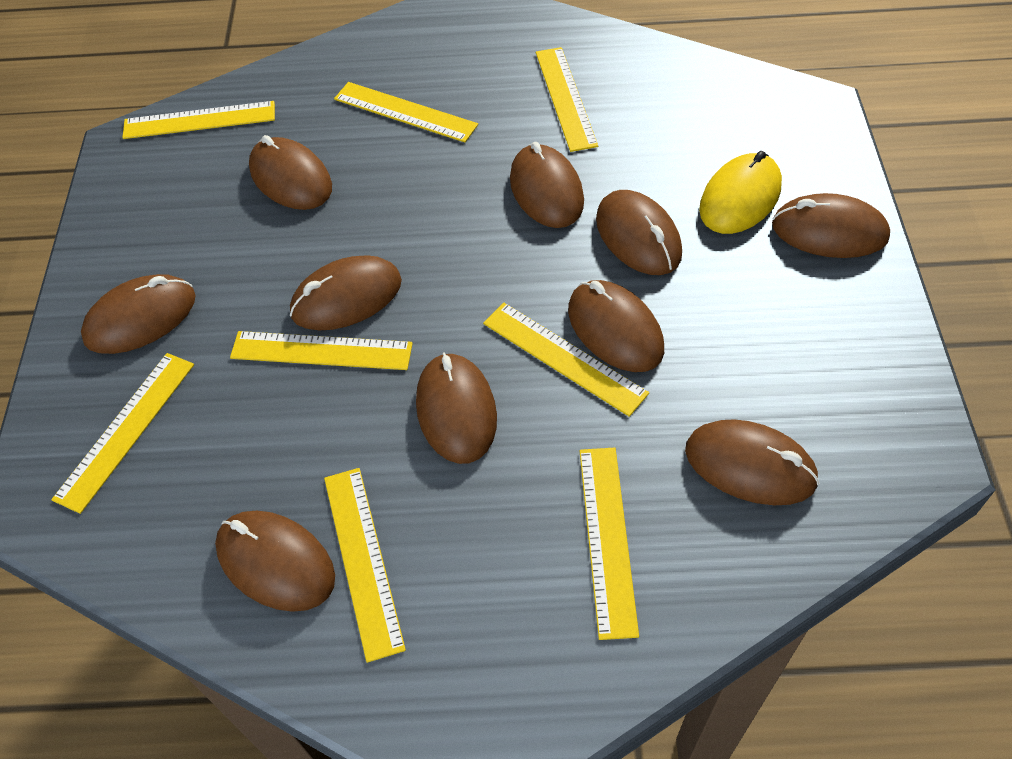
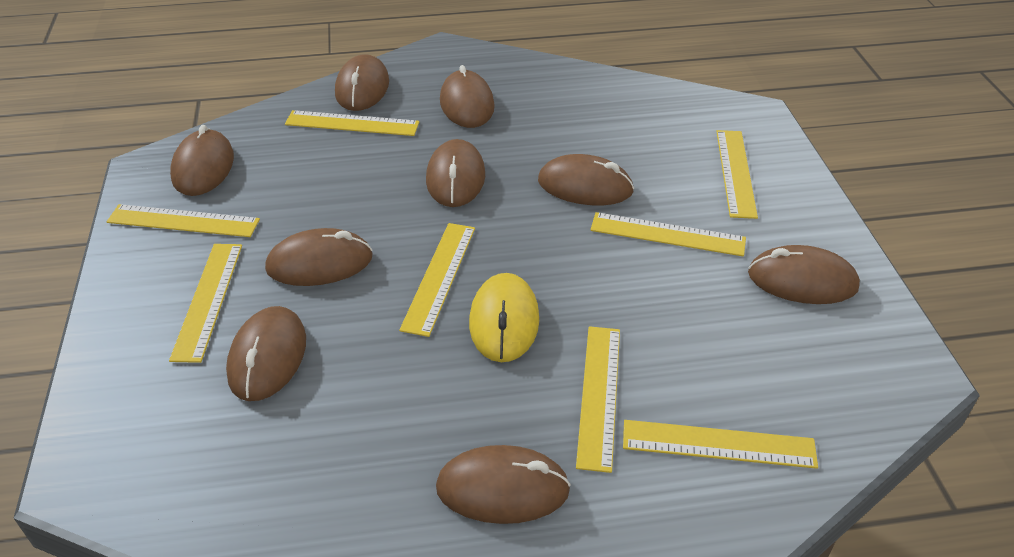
brown mouse: 10 -> 9

